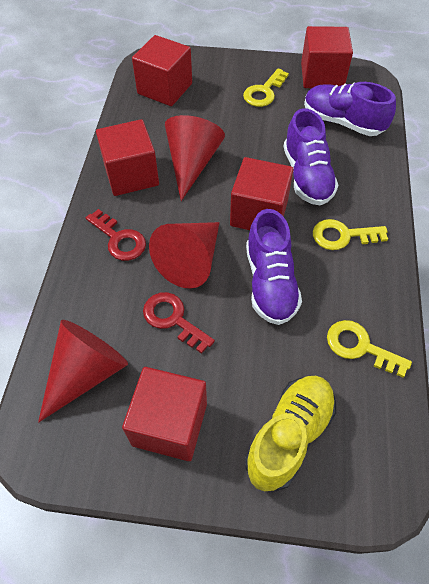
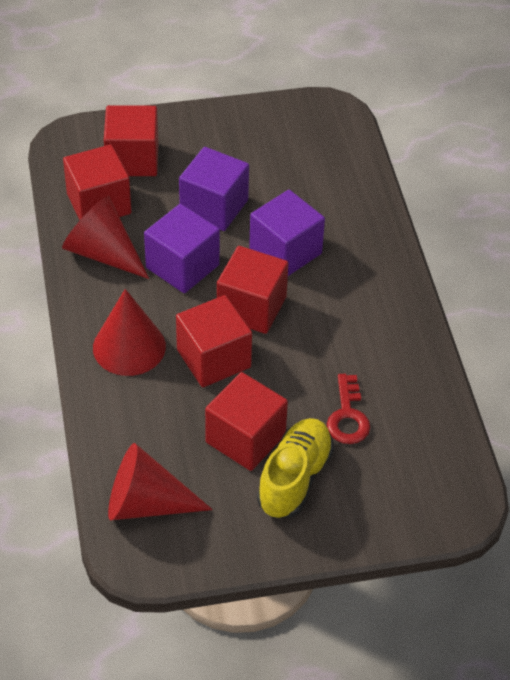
purple cube: 0 -> 3
purple shoe: 3 -> 0
red key: 2 -> 1
yellow key: 3 -> 0

